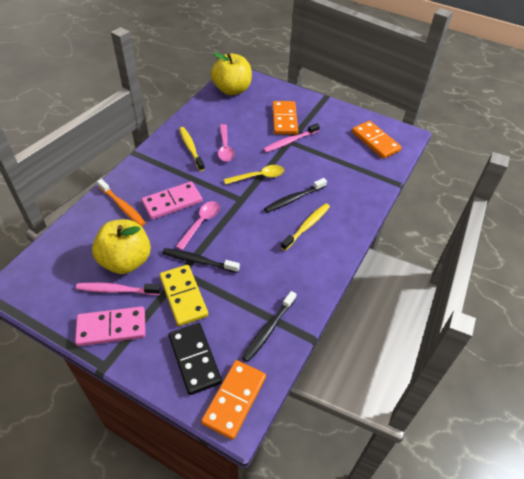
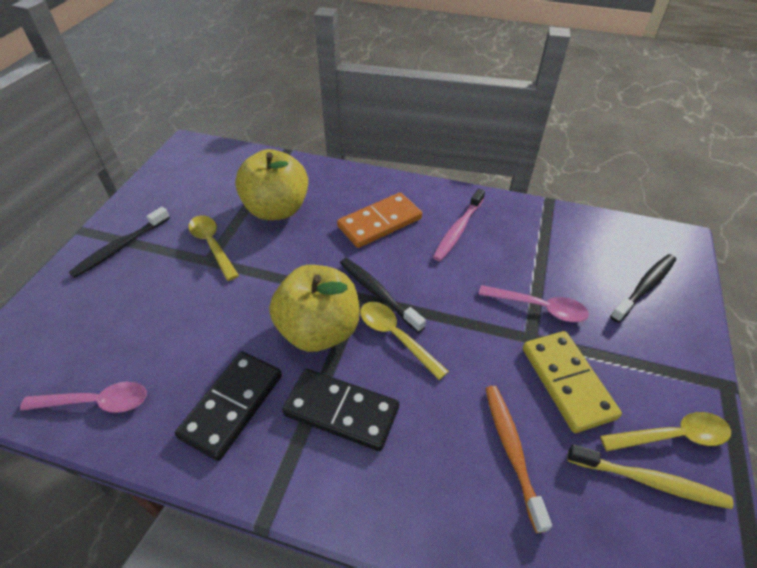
black domino: 1 -> 2
orange domino: 3 -> 1
pink domino: 2 -> 0
pink toothbrush: 2 -> 1
yellow spoon: 1 -> 3
yellow toothbrush: 2 -> 1

